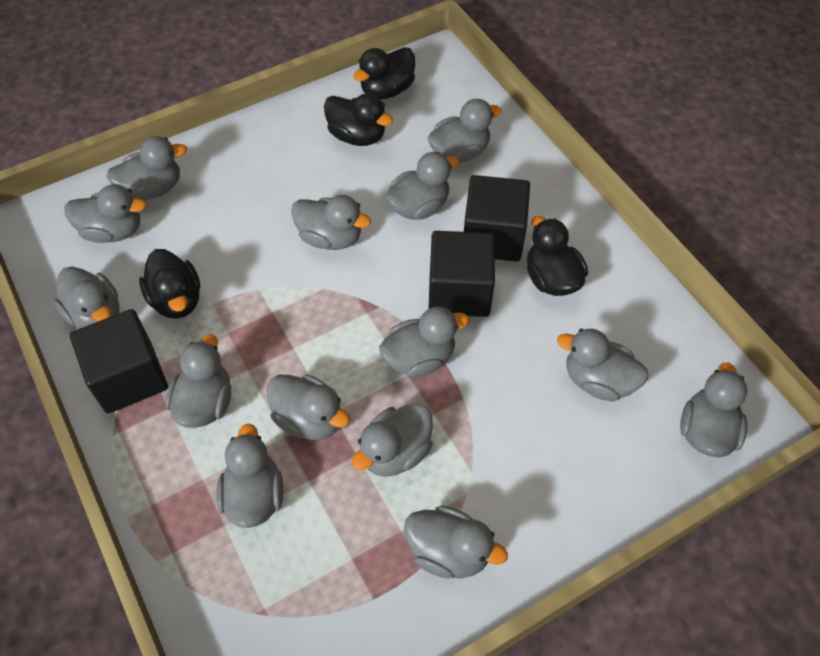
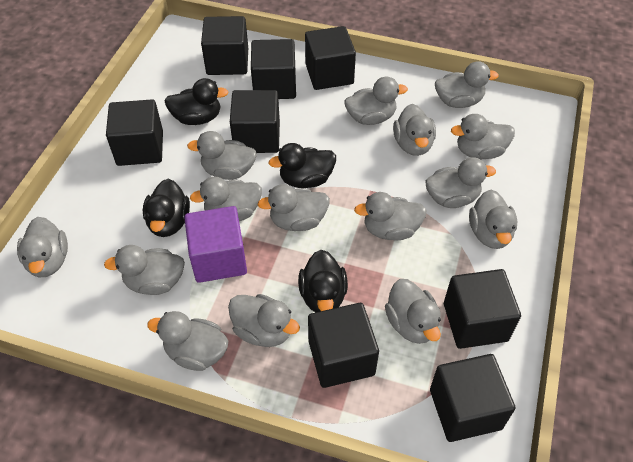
black cube: 3 -> 8
grey duck: 14 -> 15
purple cube: 0 -> 1

